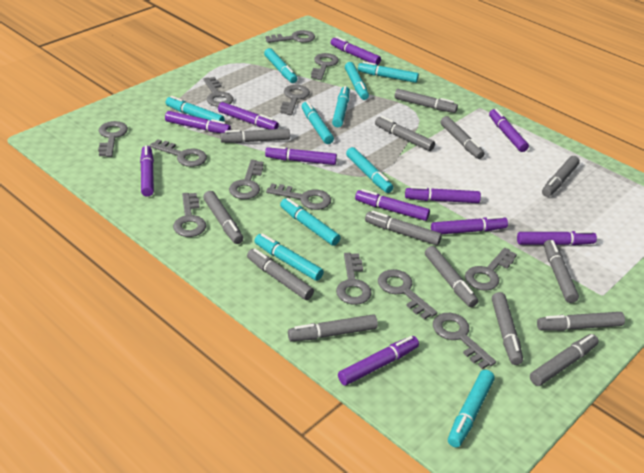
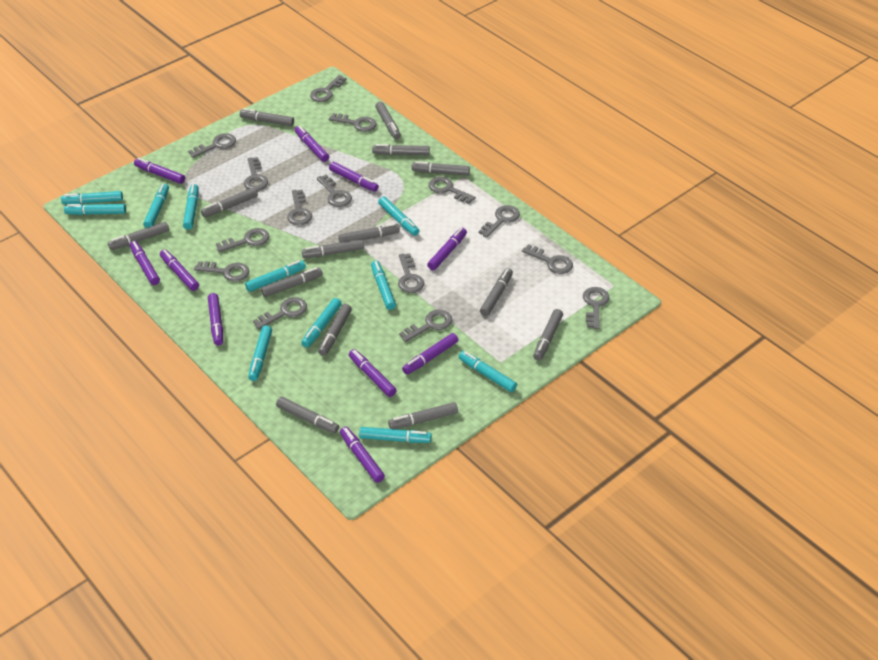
grey key: 13 -> 15
purple marker: 11 -> 10
turquoise marker: 10 -> 11

